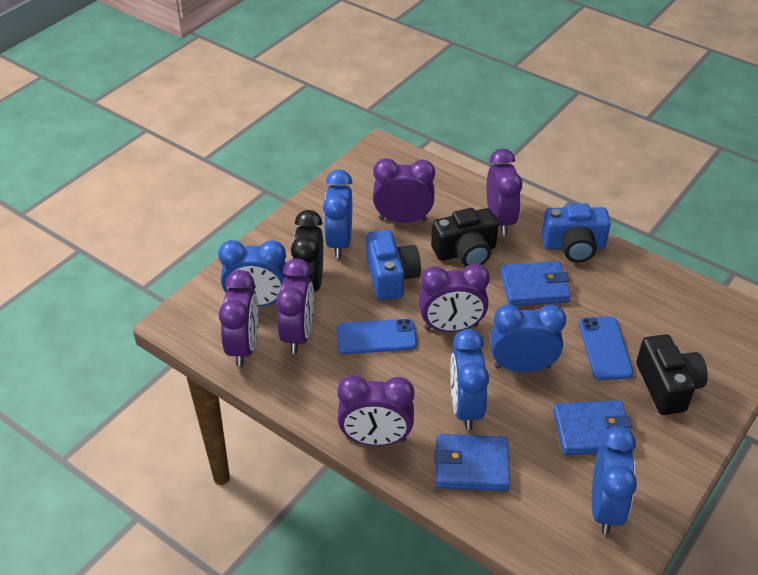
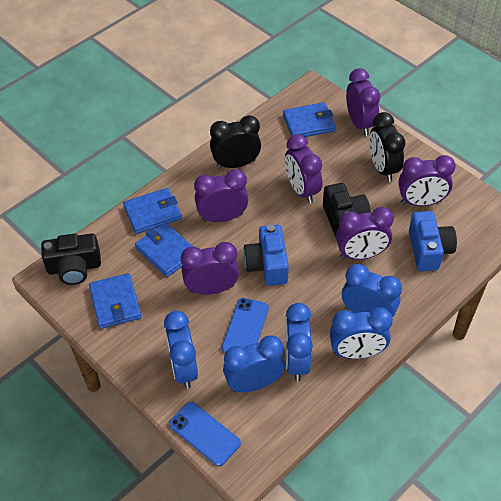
black clock: 1 -> 2
blue wallet: 3 -> 4

